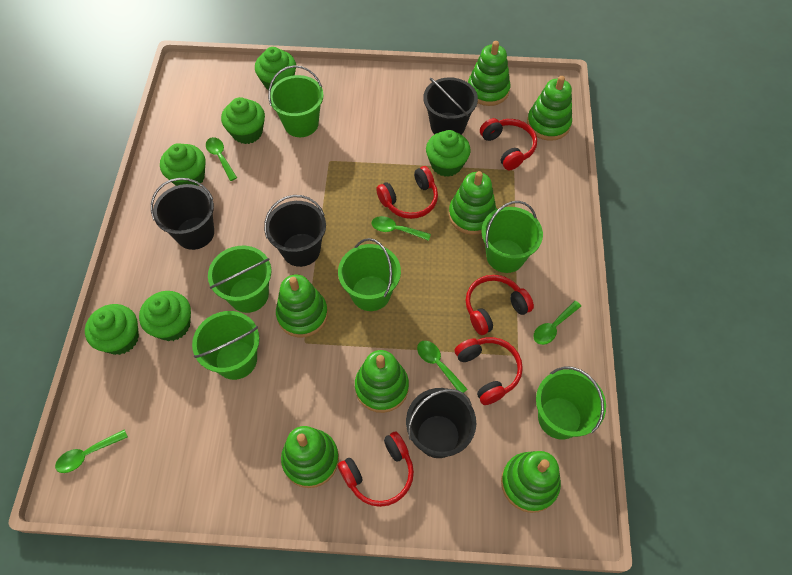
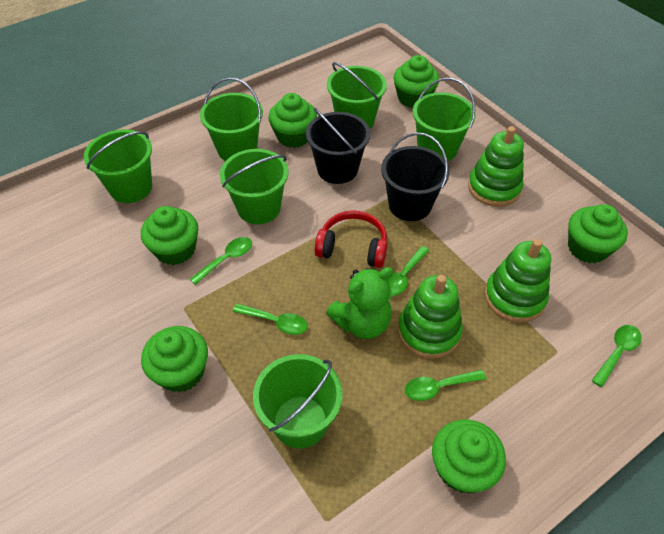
black bucket: 4 -> 2
green stacking toy: 7 -> 3
green teddy bear: 0 -> 1
red headphones: 5 -> 1

